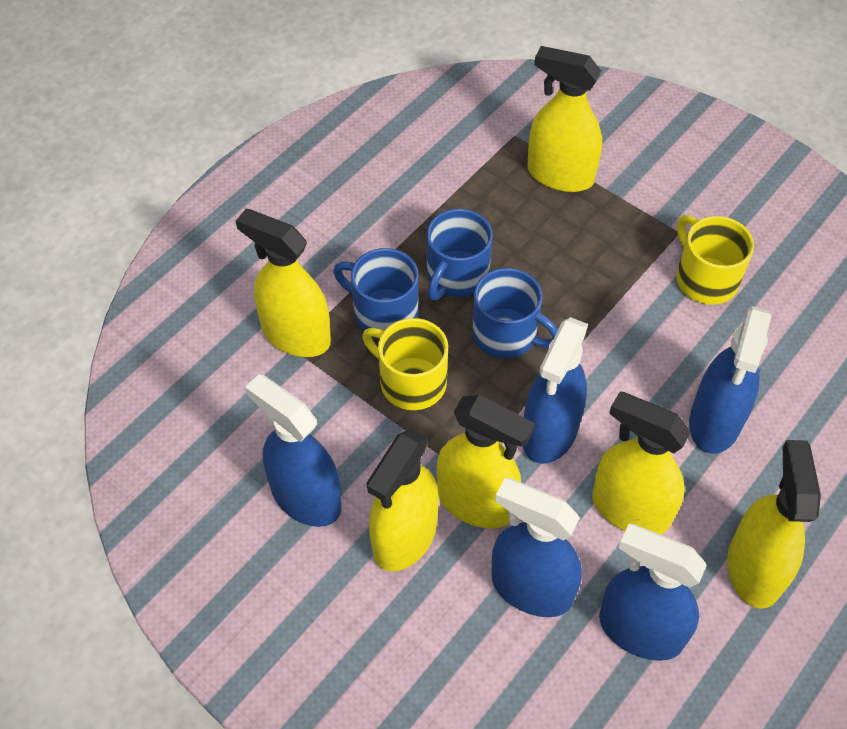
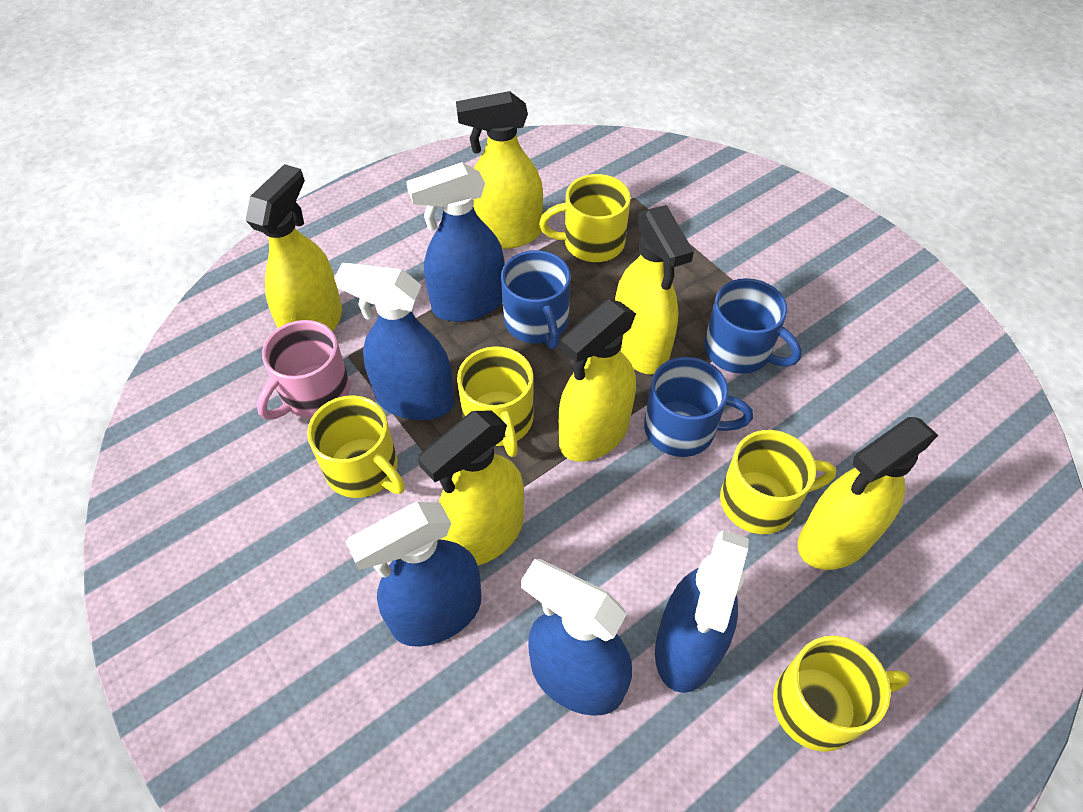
pink mug: 0 -> 1
yellow mug: 2 -> 5

